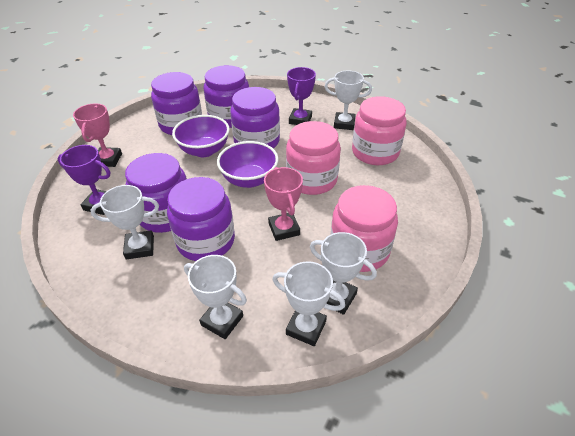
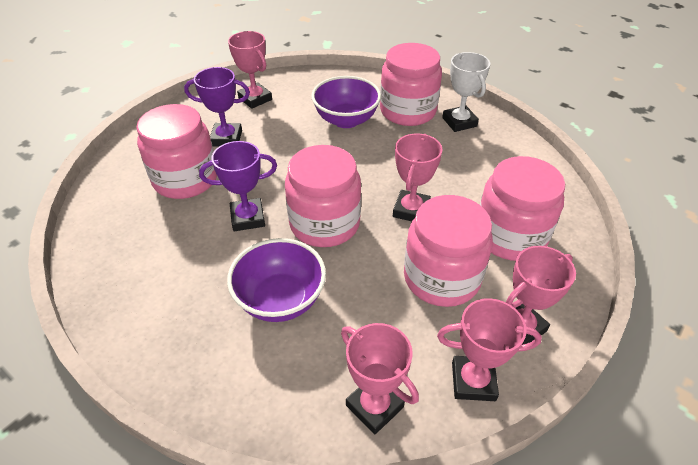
pink jar: 3 -> 5
pink trophy: 2 -> 5
purple jar: 5 -> 0
white trophy: 5 -> 1

